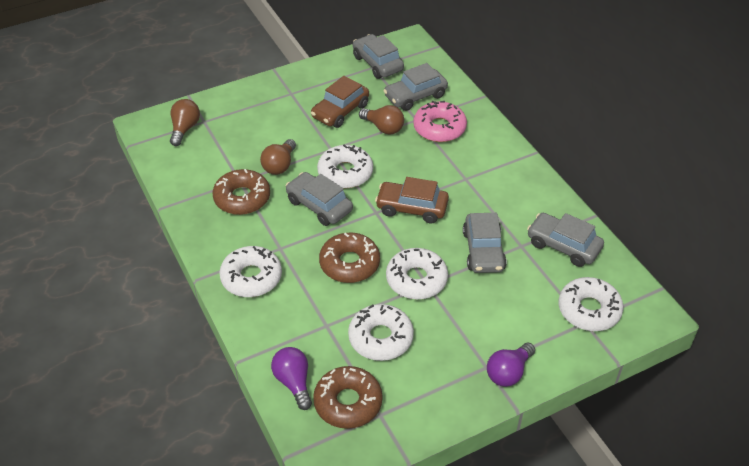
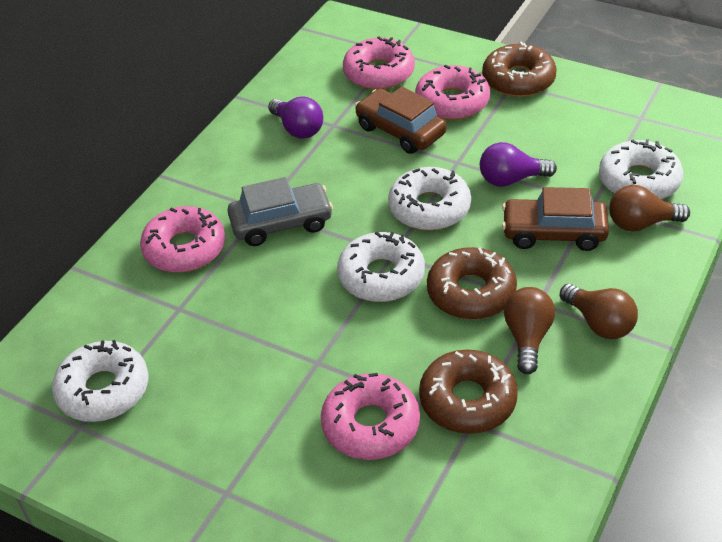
grey car: 5 -> 1
pink donut: 1 -> 4
white donut: 5 -> 4

